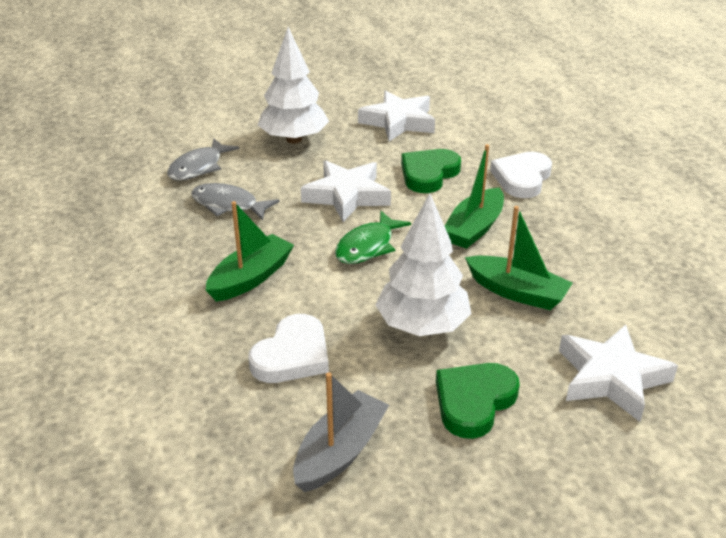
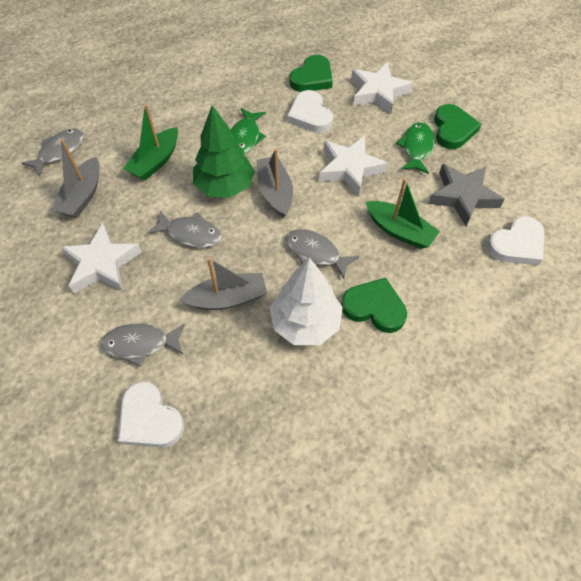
green boat: 3 -> 2
green fish: 1 -> 2
green heart: 2 -> 3
green tree: 0 -> 1
grey boat: 1 -> 3
grey fish: 2 -> 4
grey star: 0 -> 1
white heart: 2 -> 3
white tree: 2 -> 1

